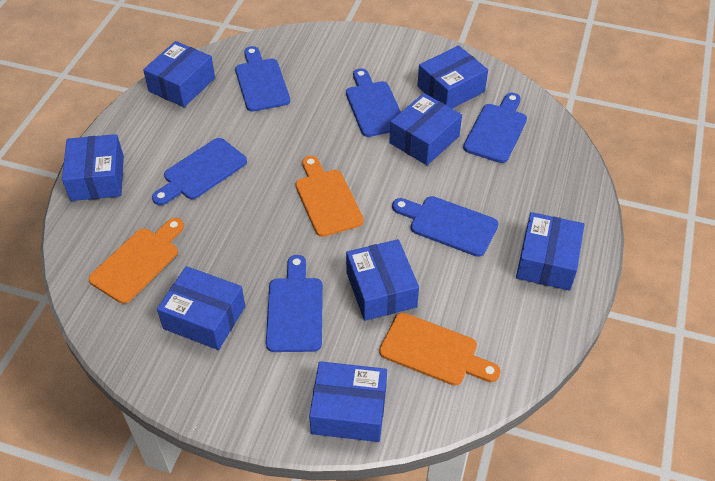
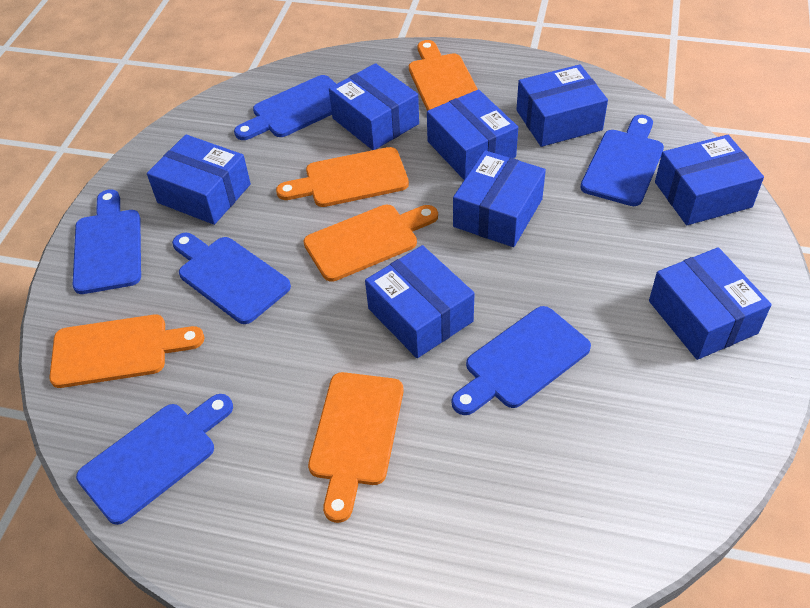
orange cutting board: 3 -> 5

